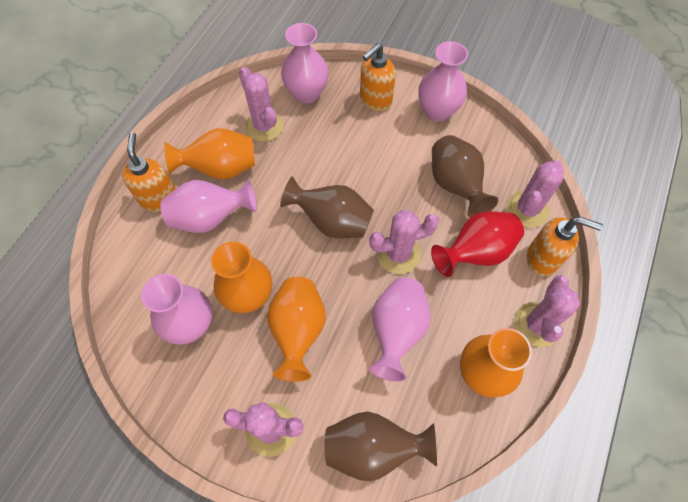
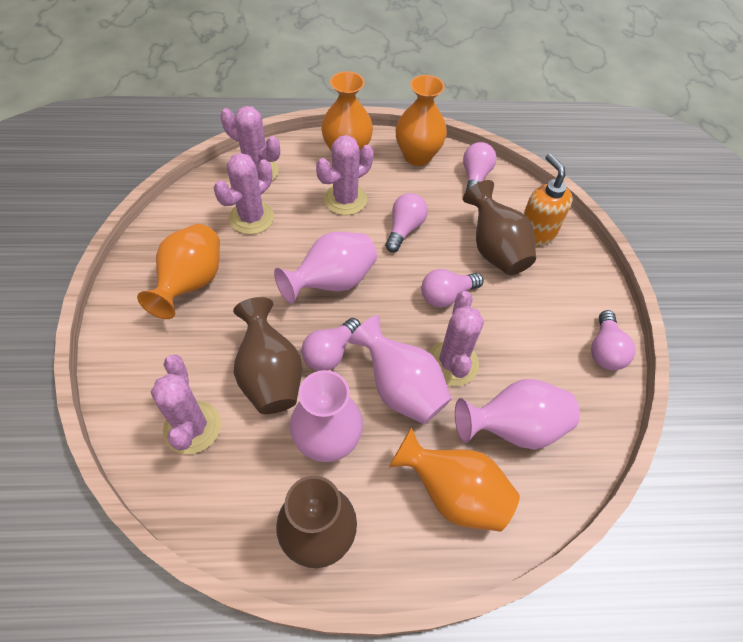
orange soap dispenser: 3 -> 1
pink light bulb: 0 -> 5
pink vase: 5 -> 4
red vase: 1 -> 0

